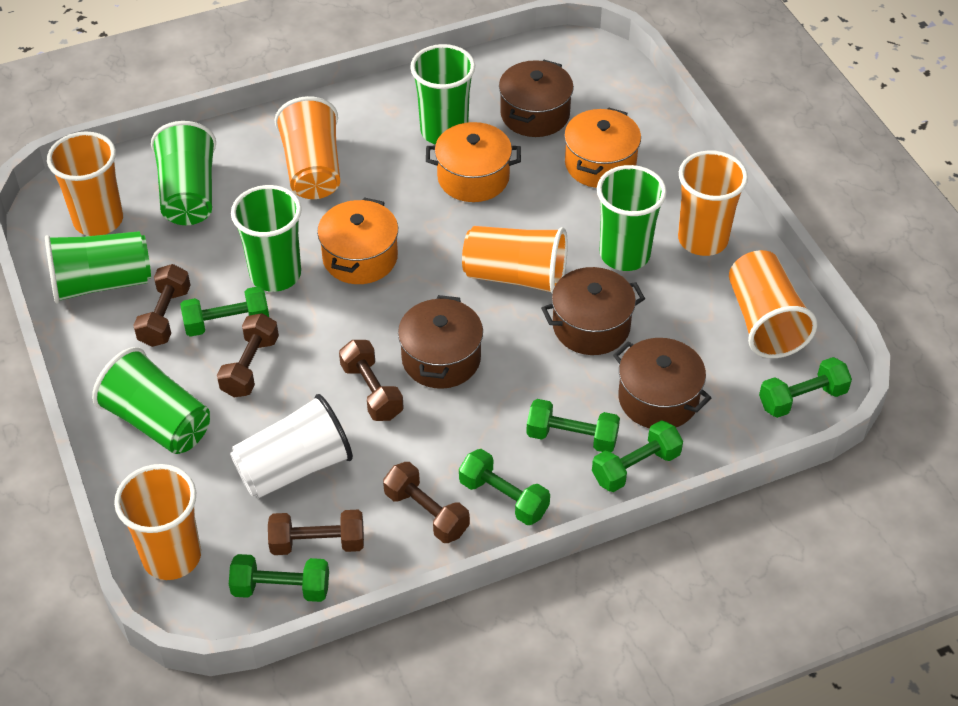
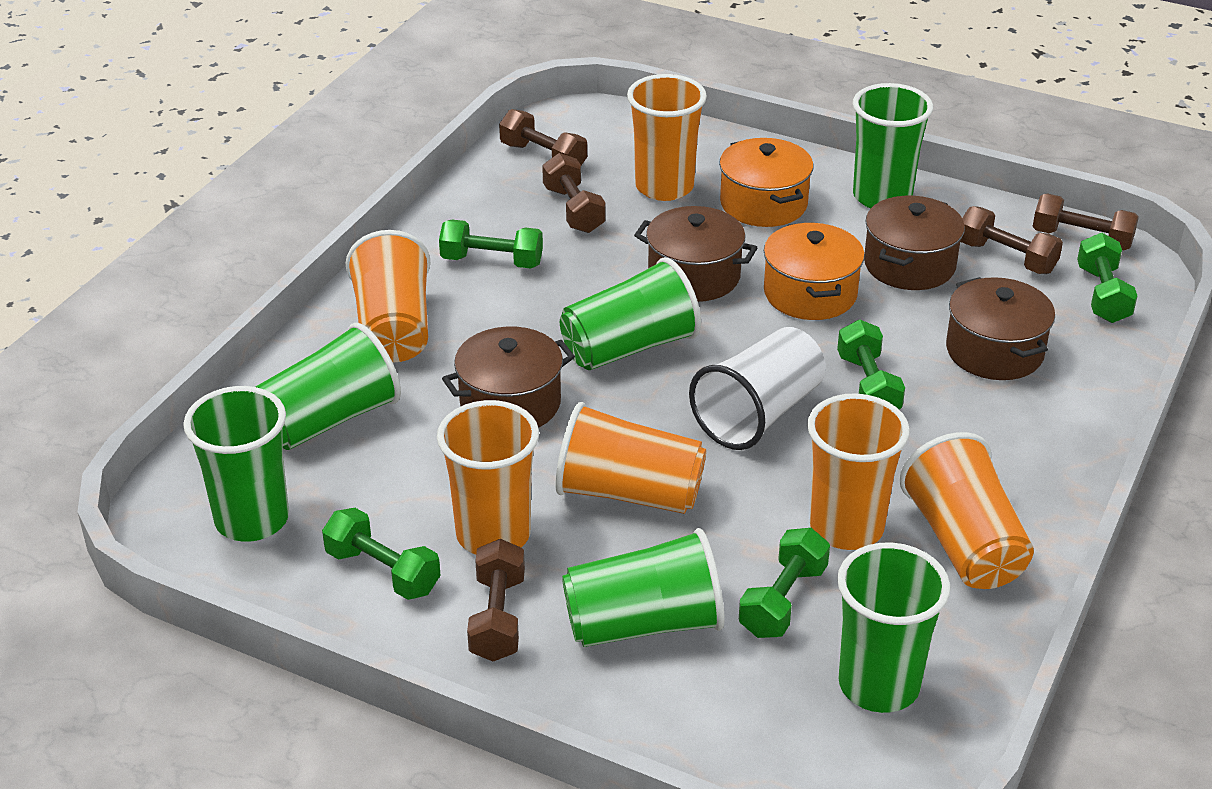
green dumbbell: 6 -> 5
orange pot: 3 -> 2

